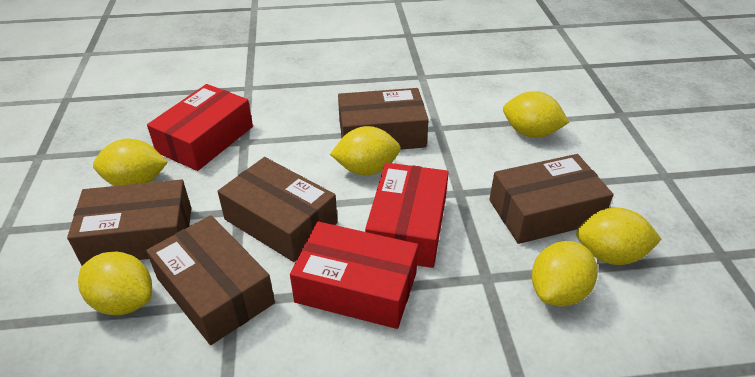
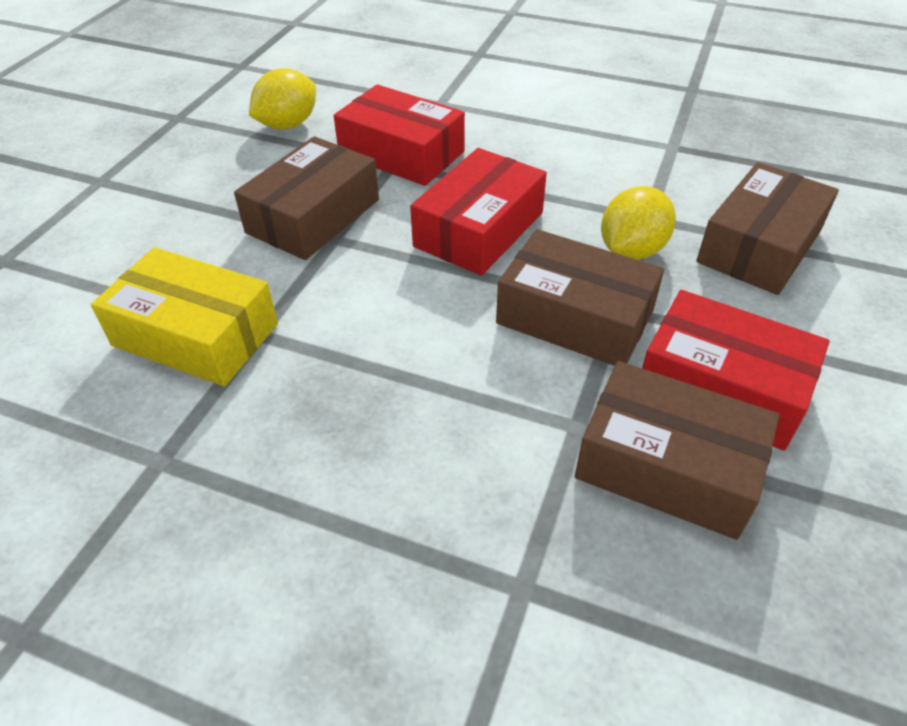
brown box: 5 -> 4
yellow box: 0 -> 1
yellow lemon: 6 -> 2

